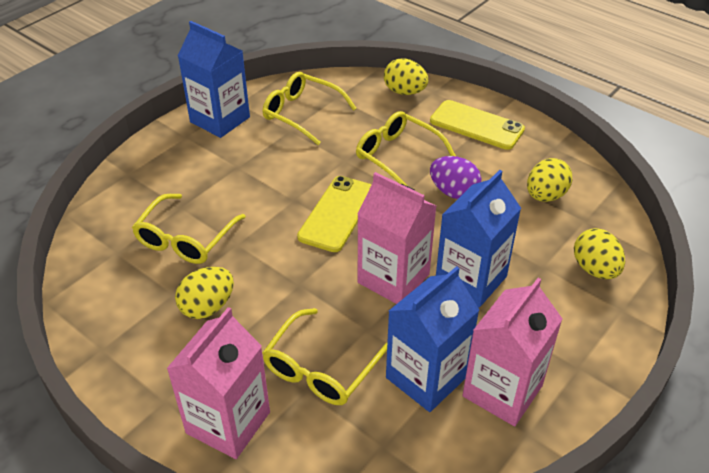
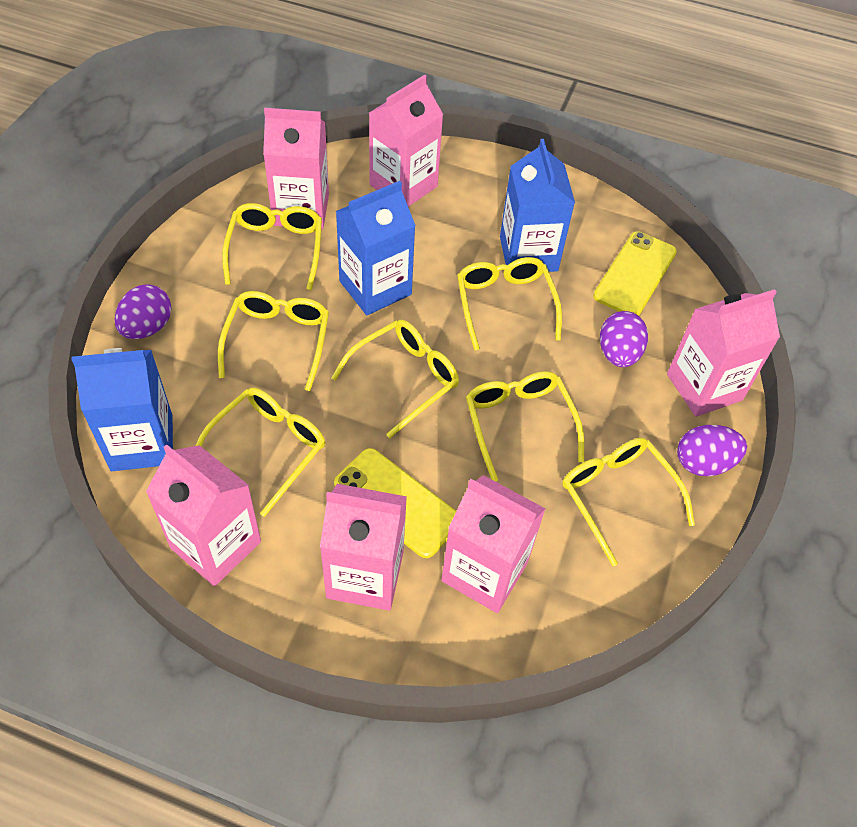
pink carton: 3 -> 6
purple egg: 1 -> 3
yellow egg: 4 -> 0
yellow glasses: 4 -> 7

